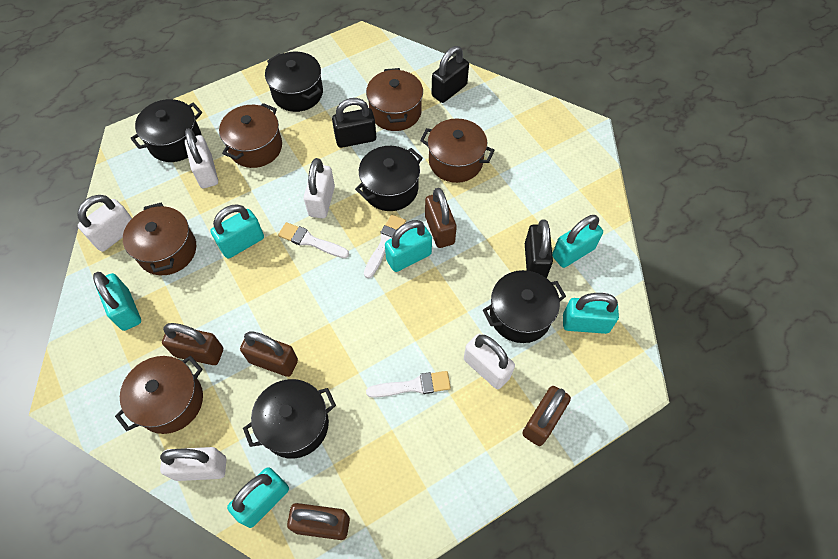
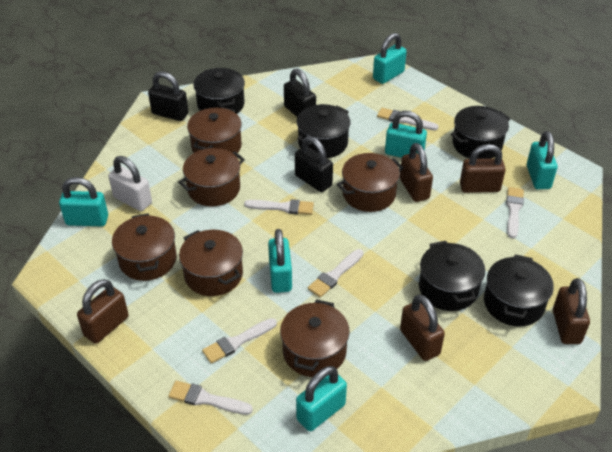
brown pot: 5 -> 6
white brush: 3 -> 6
white padlock: 5 -> 1

